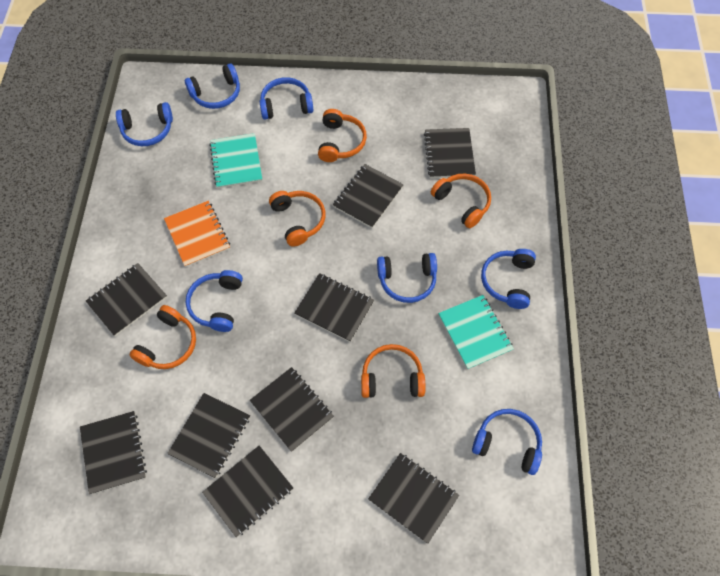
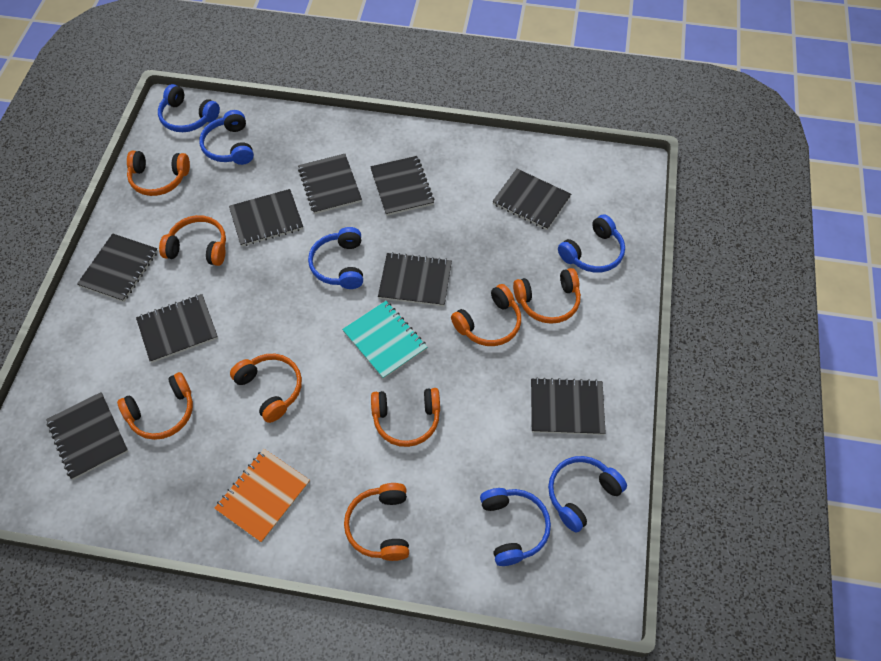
blue headphones: 7 -> 6
orange headphones: 5 -> 8
turquoise notebook: 2 -> 1

